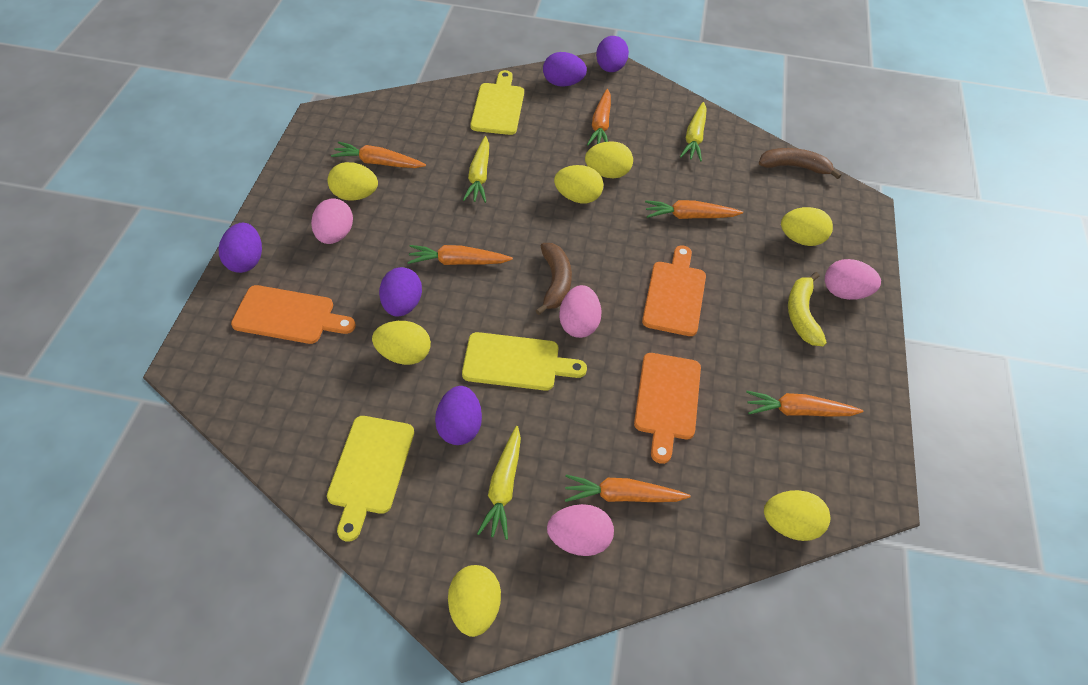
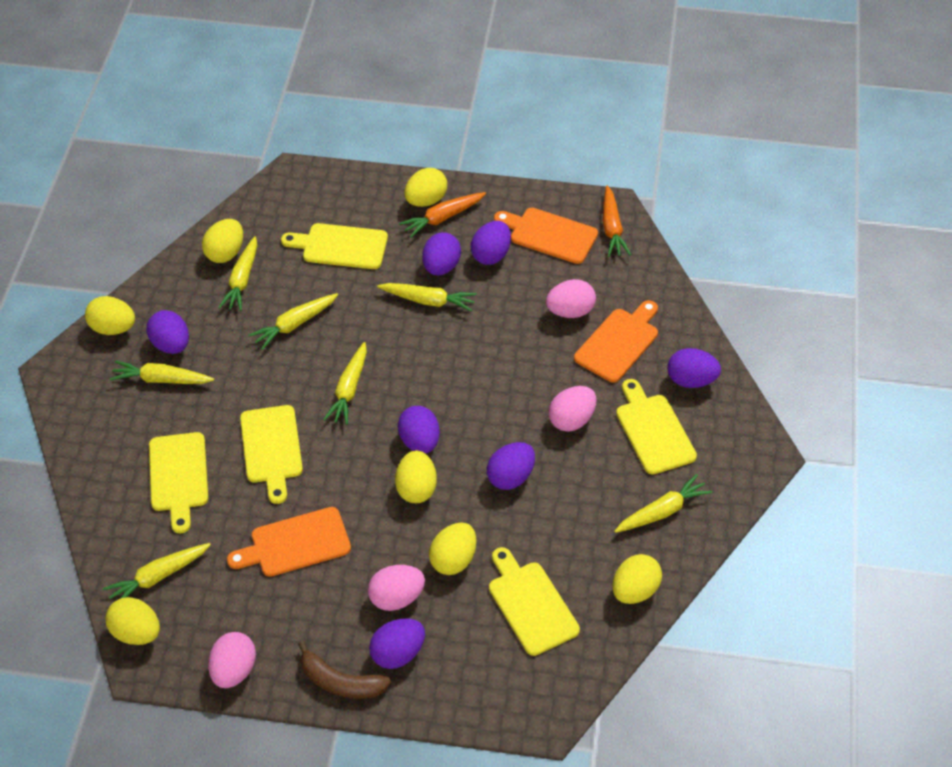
brown banana: 2 -> 1
orange carrot: 6 -> 2
purple egg: 5 -> 7
yellow banana: 1 -> 0
yellow carrot: 3 -> 7
yellow cutting board: 3 -> 5

